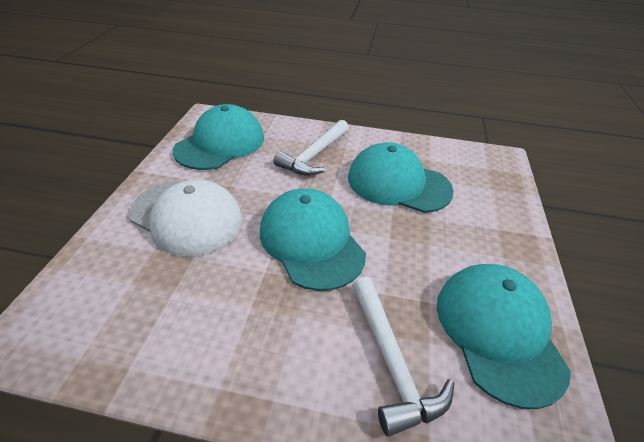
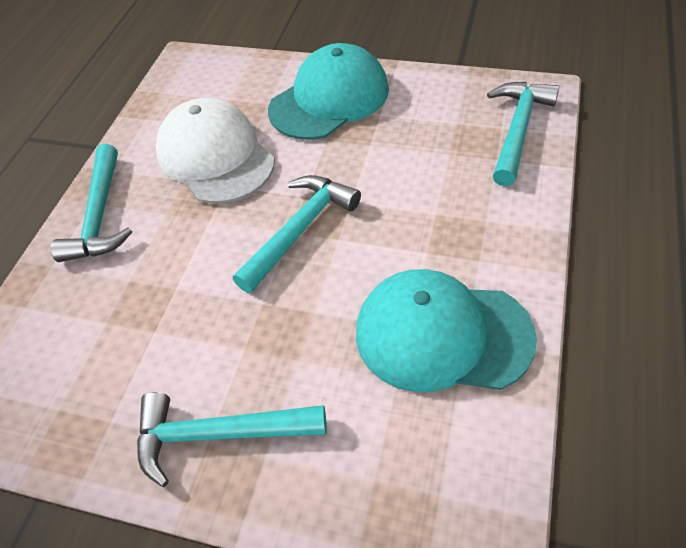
turquoise cap: 4 -> 2
turquoise hammer: 0 -> 4
white hammer: 2 -> 0

